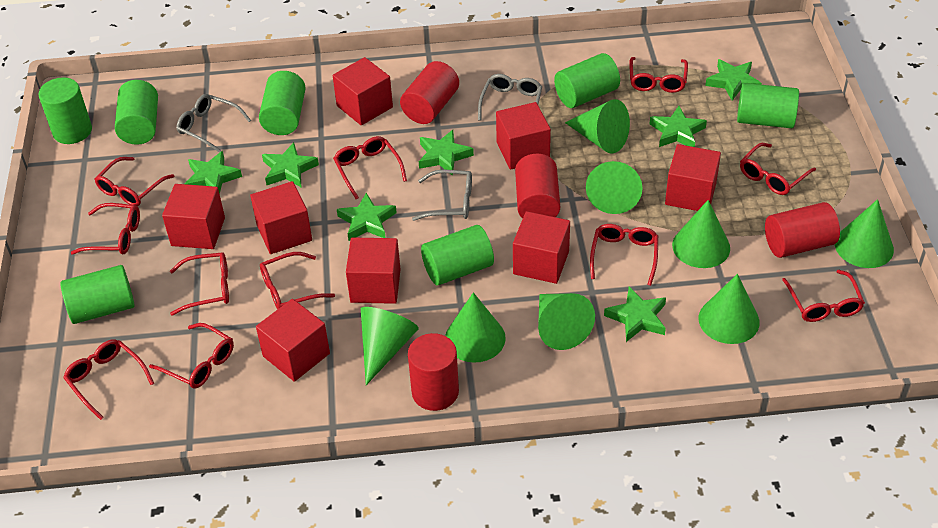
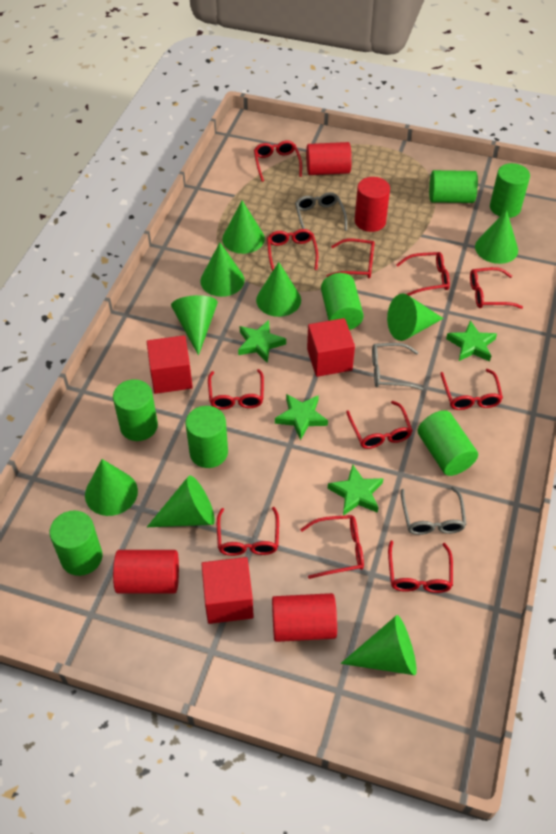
green cone: 8 -> 9
green star: 7 -> 4
red cube: 8 -> 3

